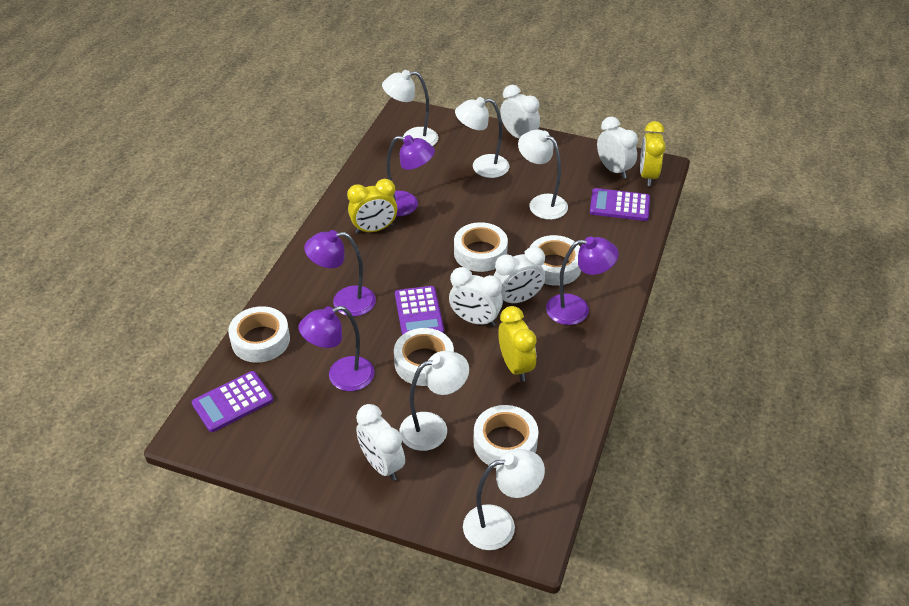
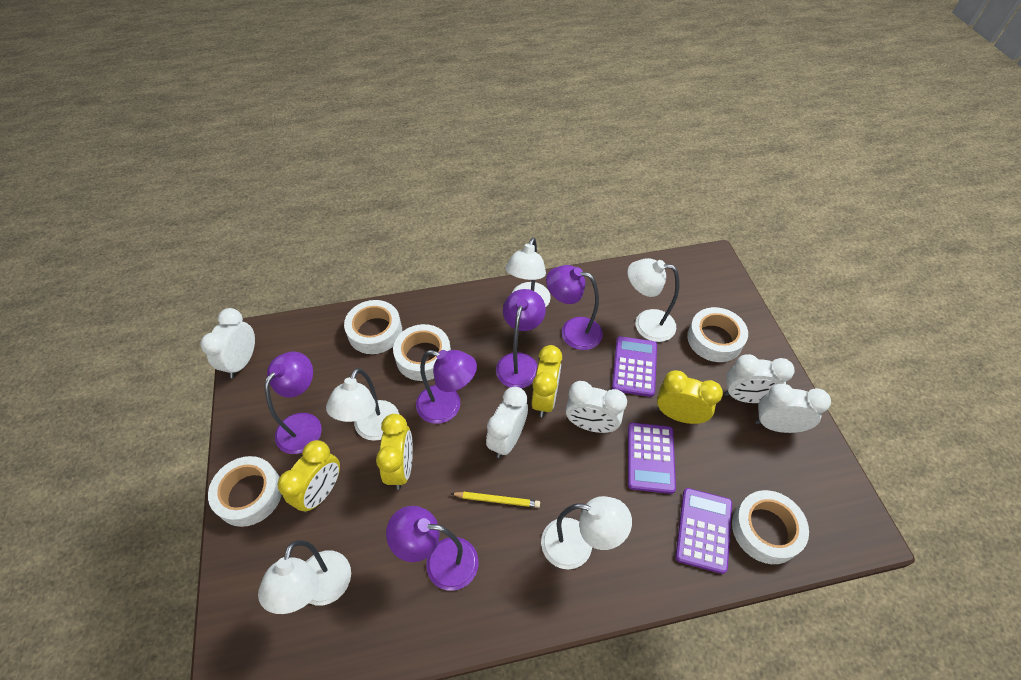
purple lamp: 4 -> 5
yellow clock: 3 -> 4
yellow pencil: 0 -> 1

